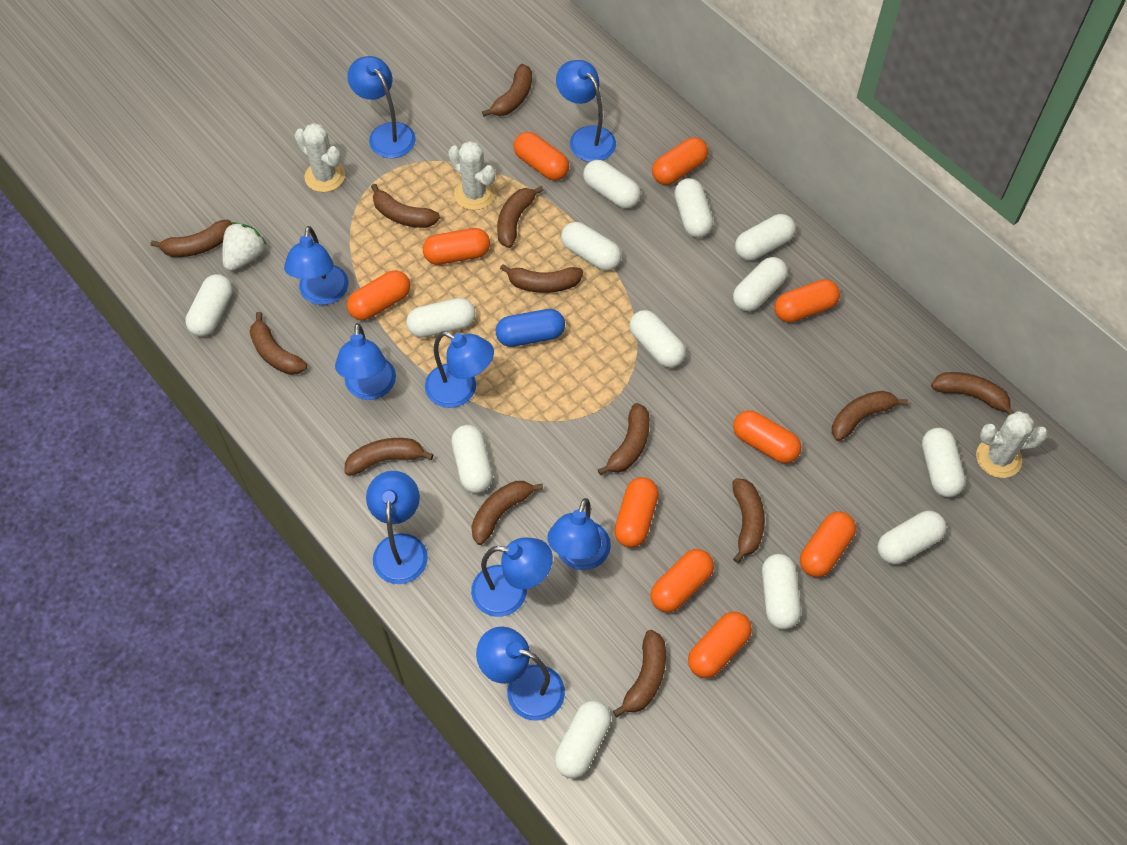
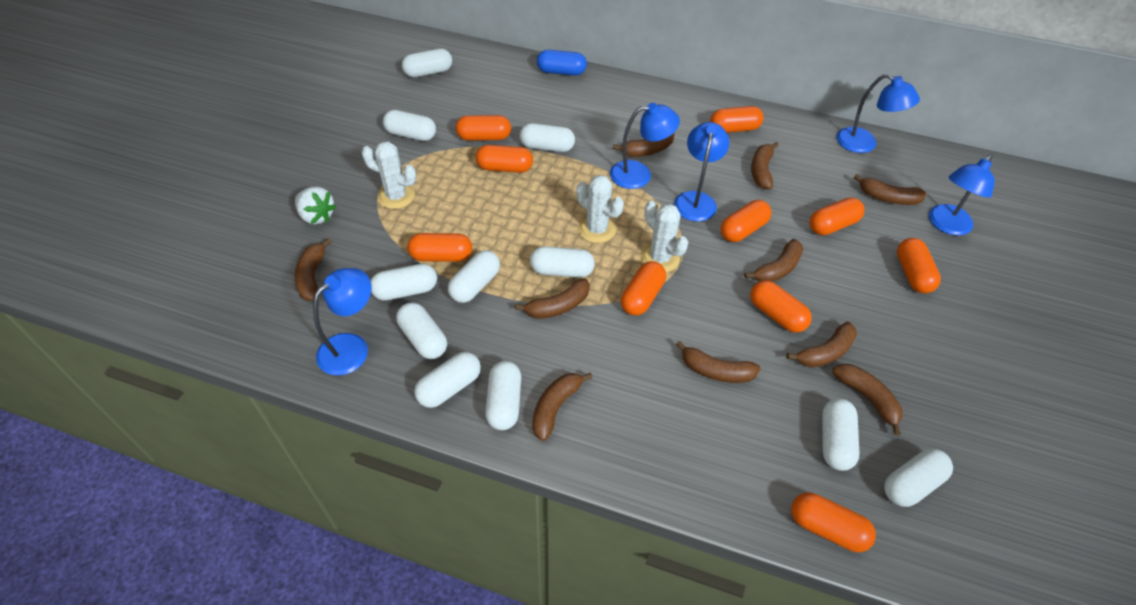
blue lamp: 9 -> 5
brown banana: 13 -> 10
white capsule: 13 -> 11

